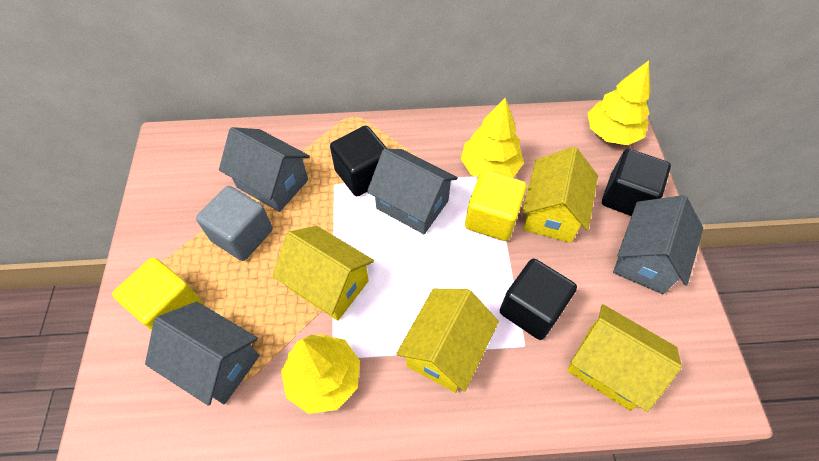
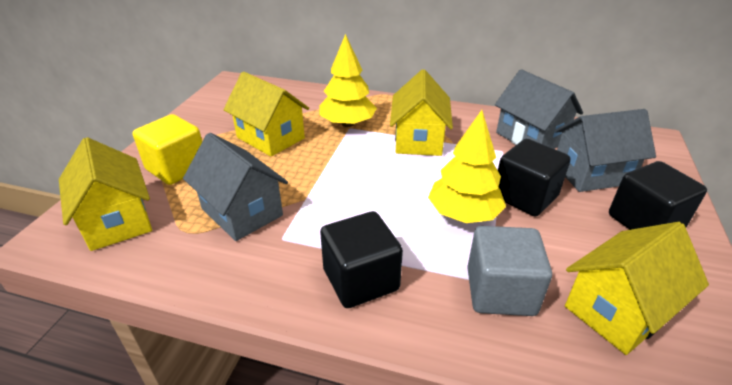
grey house: 4 -> 3
yellow cube: 2 -> 1
yellow tree: 3 -> 2

